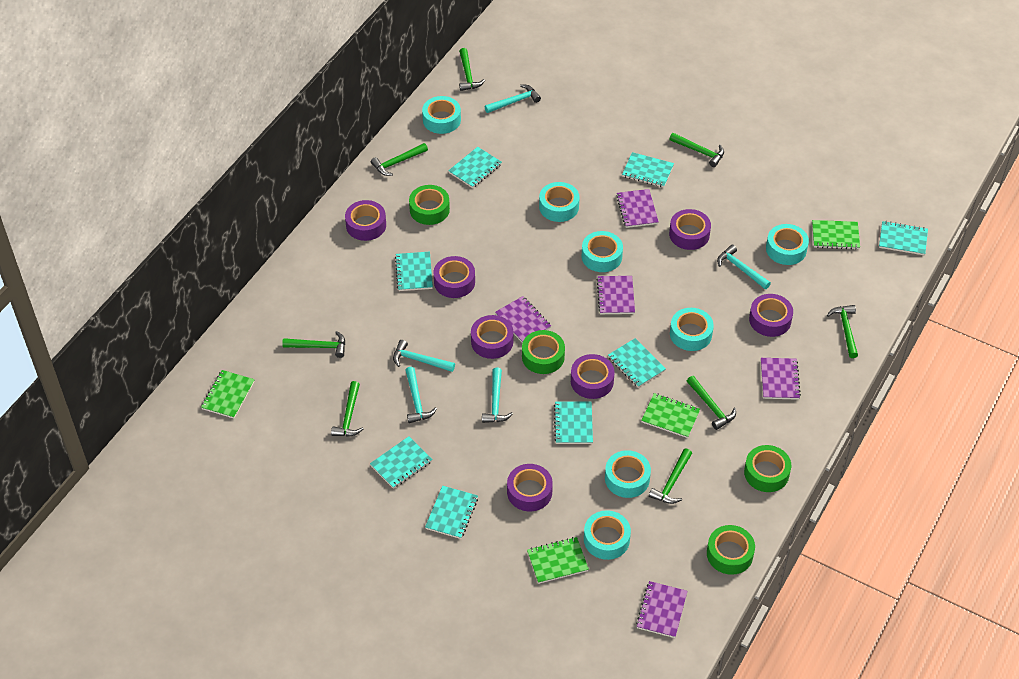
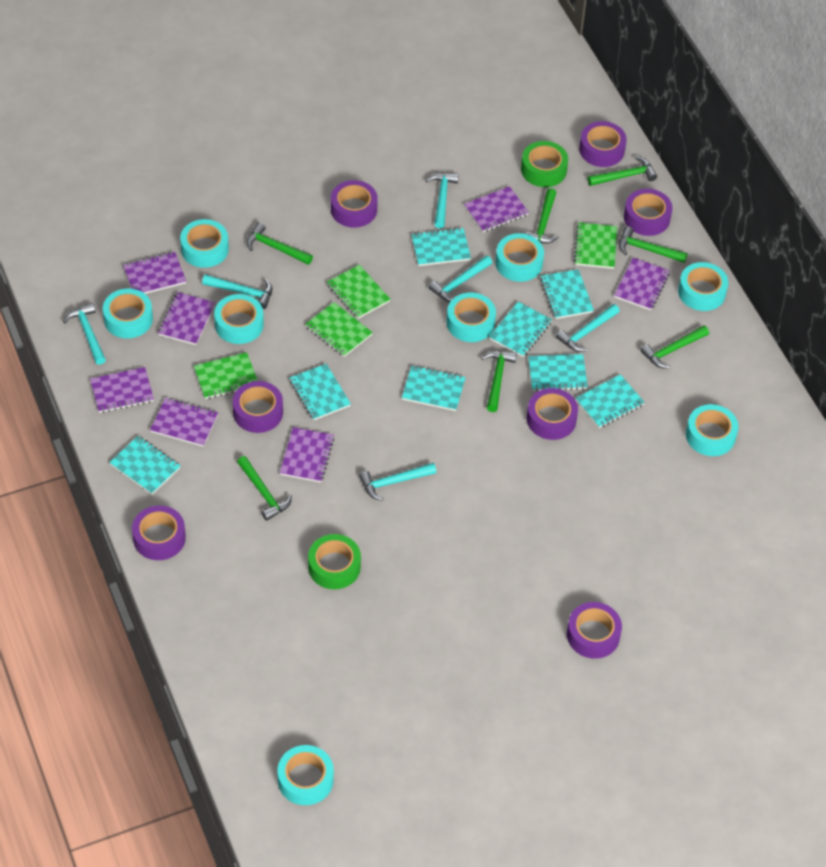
green hammer: 8 -> 7
green tape: 4 -> 2
purple notebook: 5 -> 7
turquoise hammer: 5 -> 6
turquoise tape: 7 -> 8

